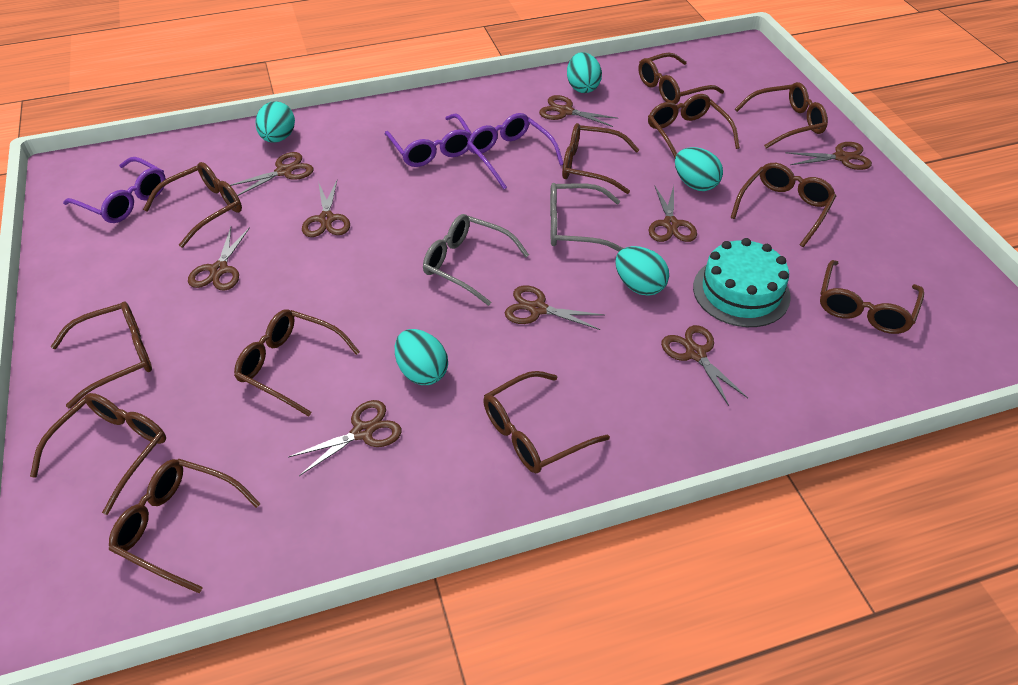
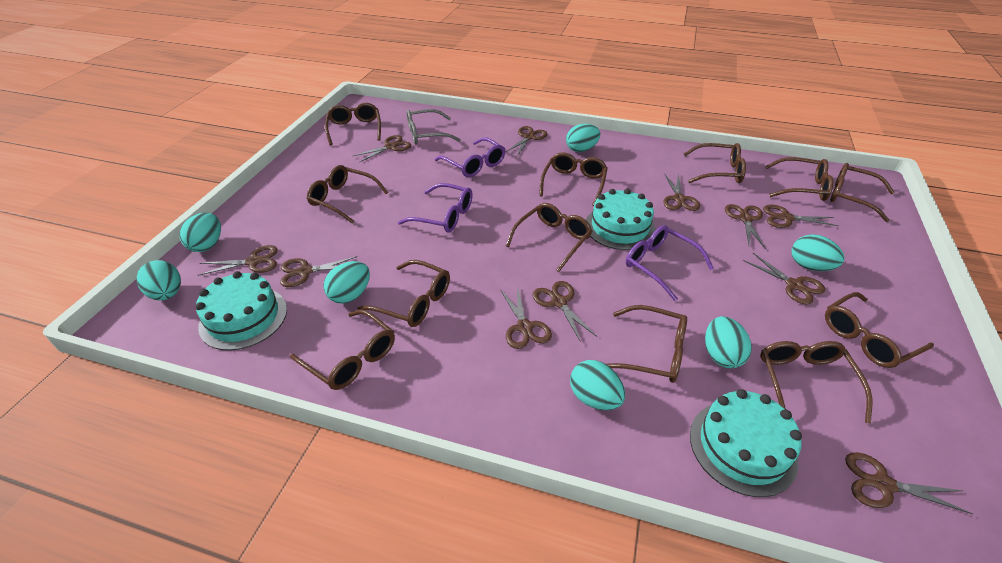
brown scissors: 9 -> 11
grey glasses: 2 -> 1
turquoise cake: 1 -> 3
turquoise egg: 5 -> 7

